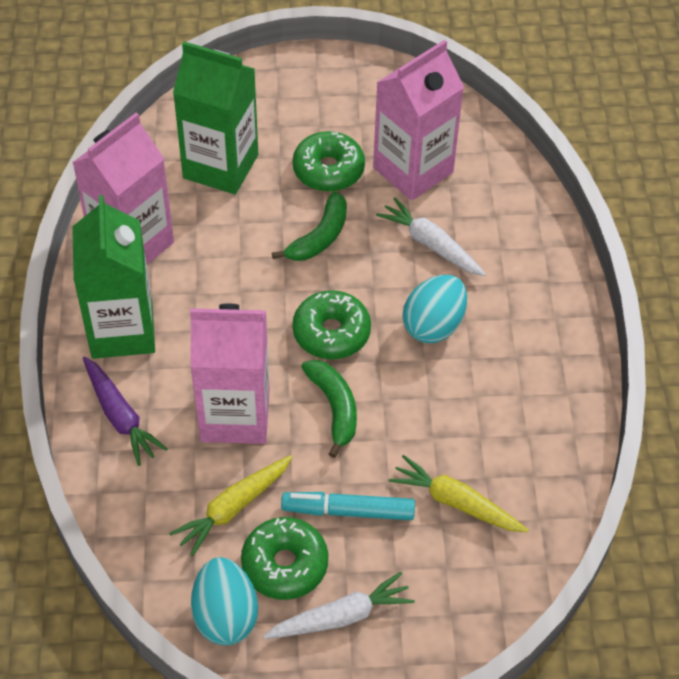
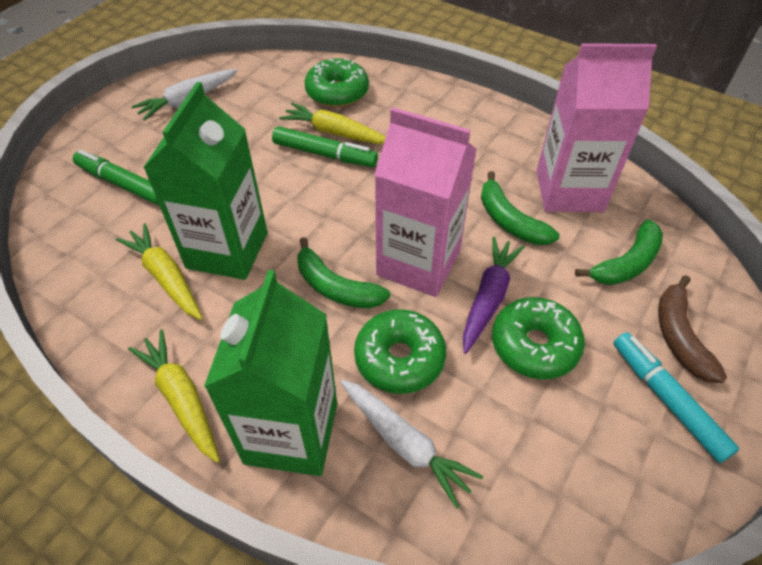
brown banana: 0 -> 1
green banana: 2 -> 3
green marker: 0 -> 2
pink carton: 3 -> 2
turquoise egg: 2 -> 0
yellow carrot: 2 -> 3

